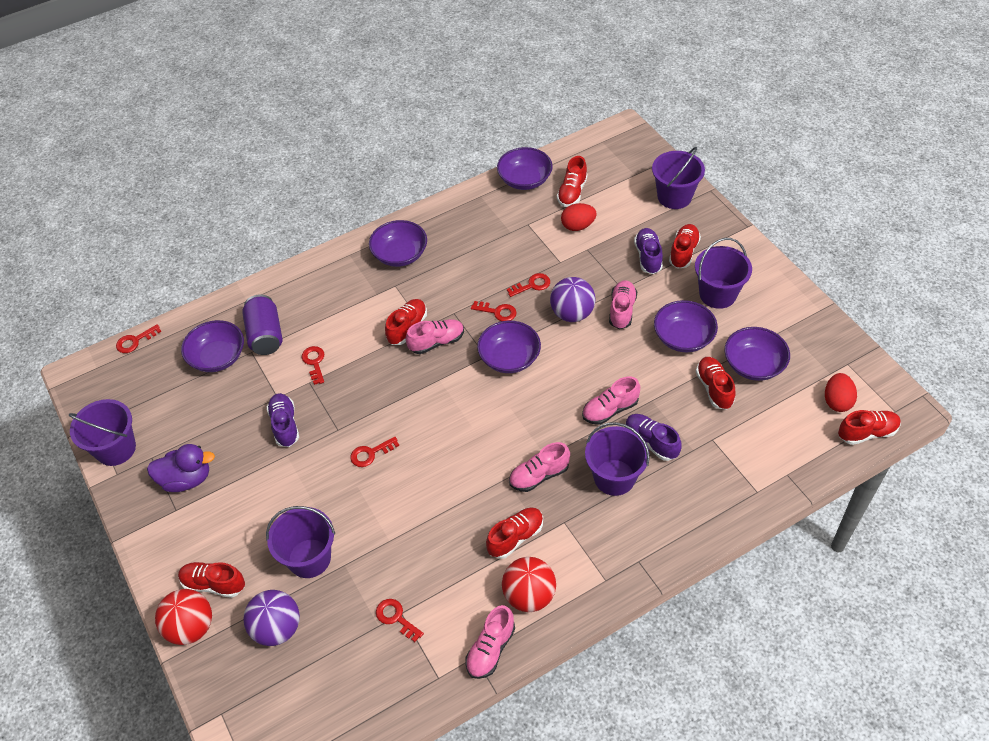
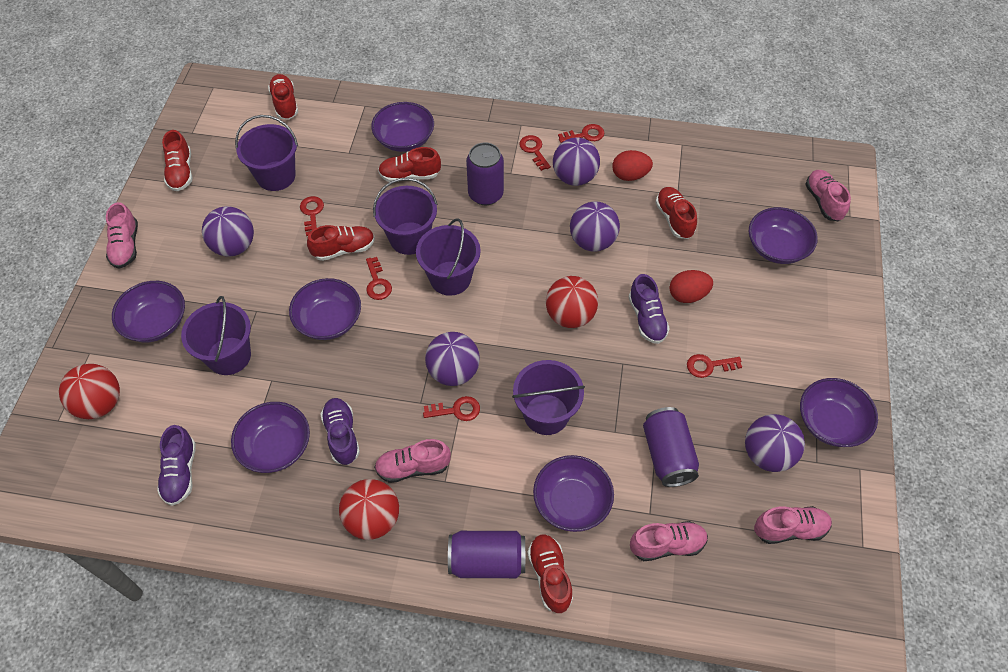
purple ball: 2 -> 5
purple bowl: 6 -> 7
purple can: 1 -> 3
purple duck: 1 -> 0
red ball: 2 -> 3
red shoe: 7 -> 6

